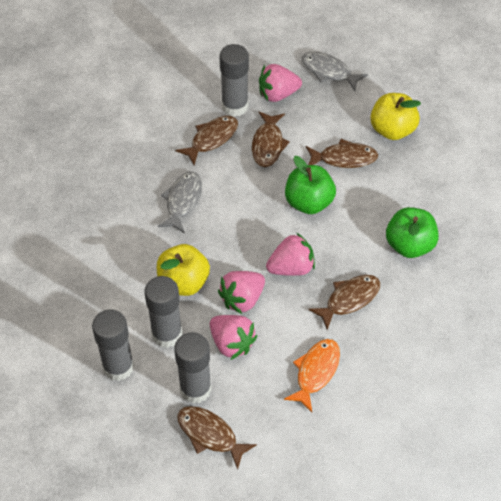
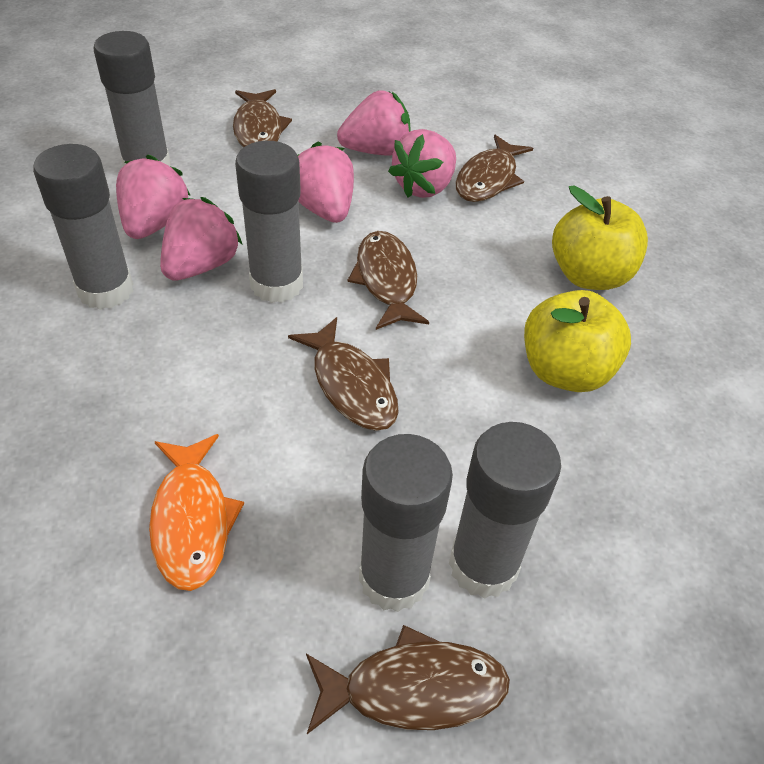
green apple: 2 -> 0
grey fish: 2 -> 0
grey glue stick: 4 -> 5
pink strawberry: 4 -> 5

